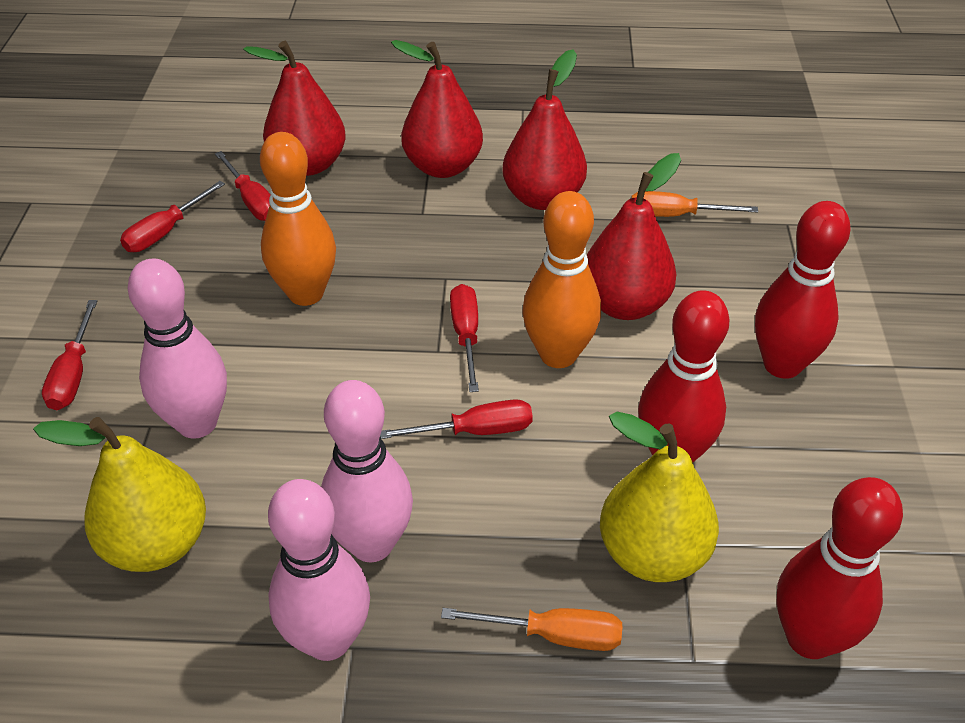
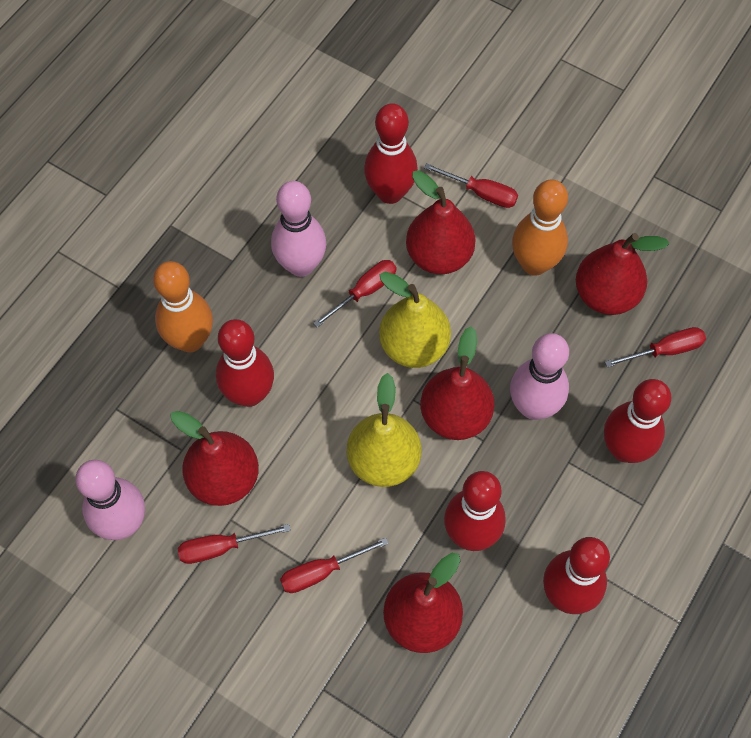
orange screwdriver: 2 -> 0
red bowling pin: 3 -> 5
red pear: 4 -> 5

